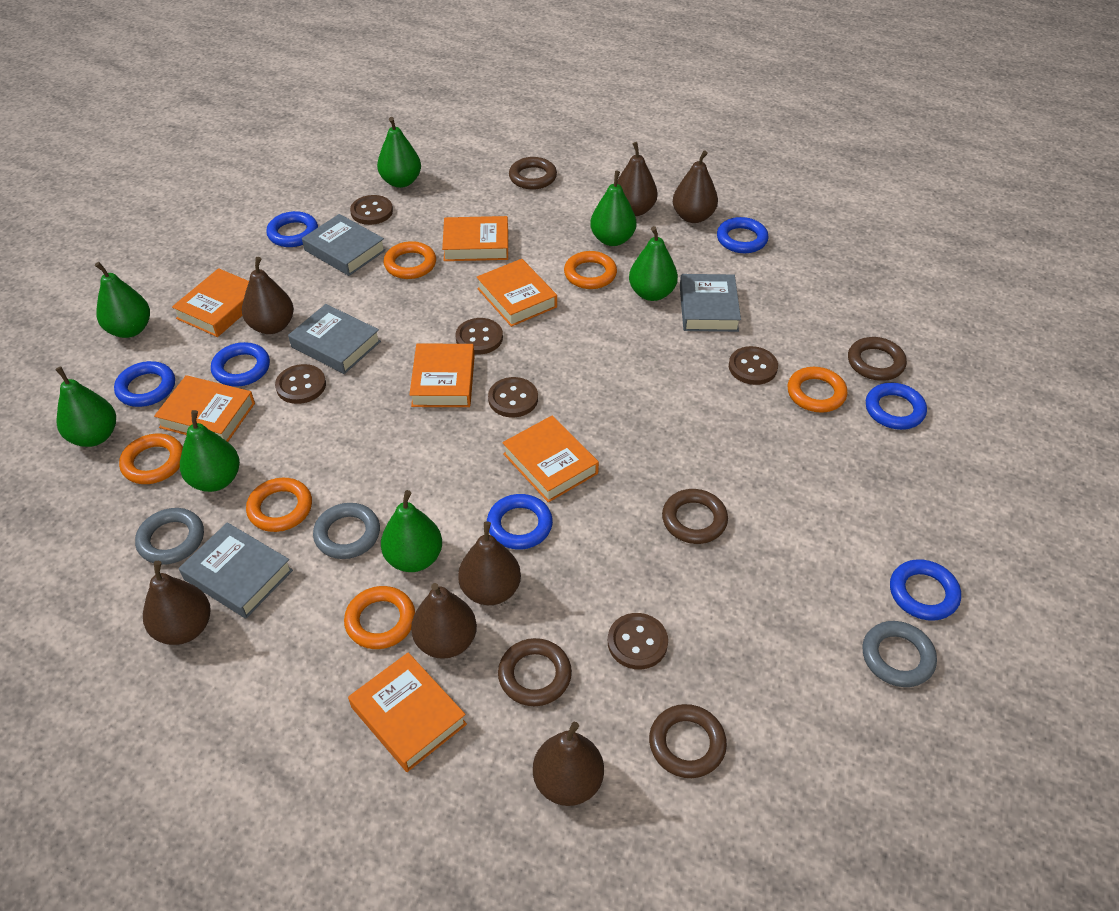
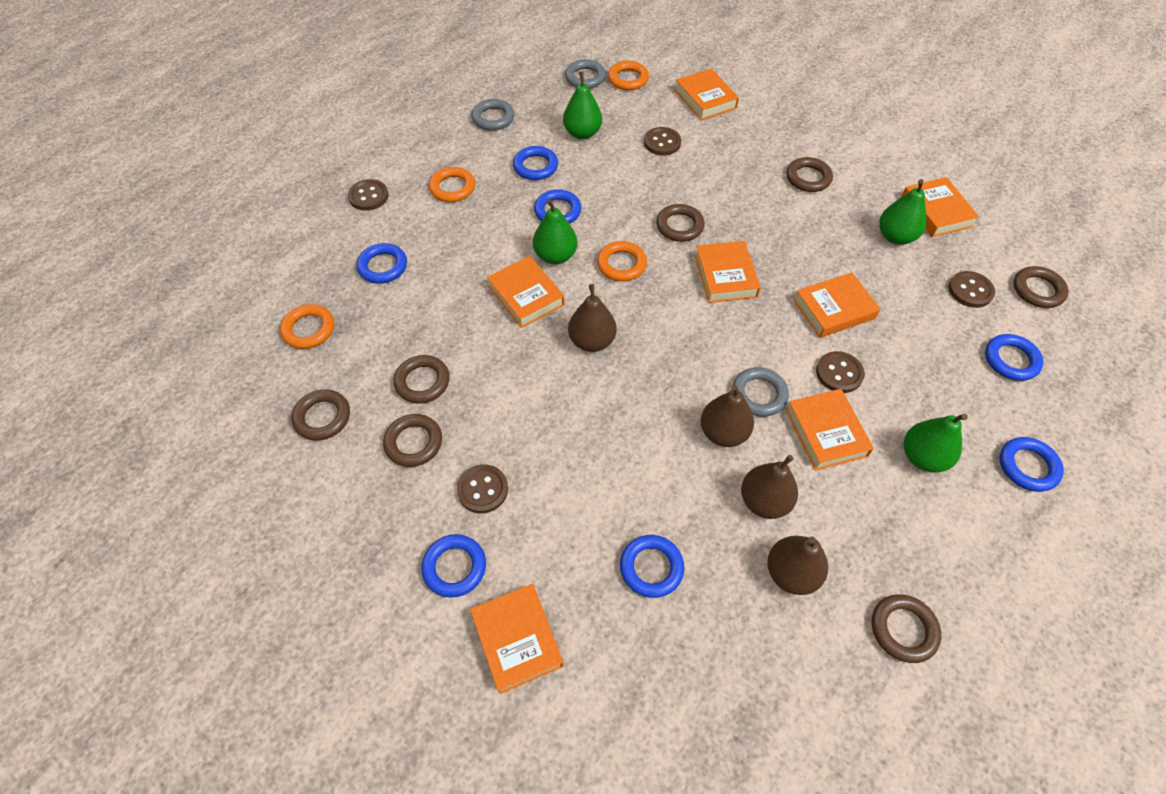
brown button: 6 -> 5
brown pear: 7 -> 4
brown ring: 5 -> 7
green pear: 7 -> 4
grey book: 4 -> 0
orange ring: 6 -> 4

